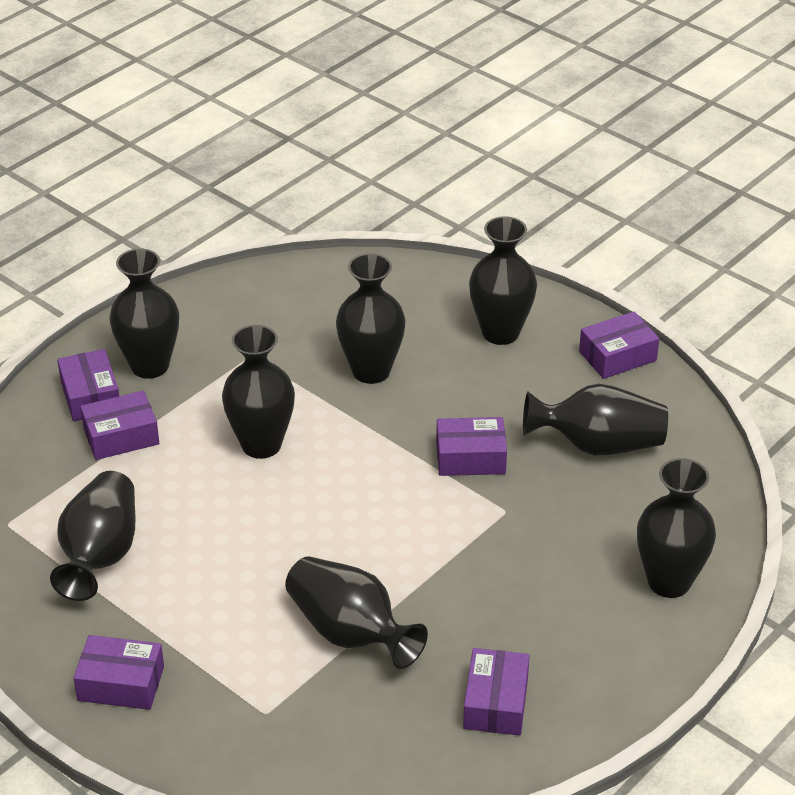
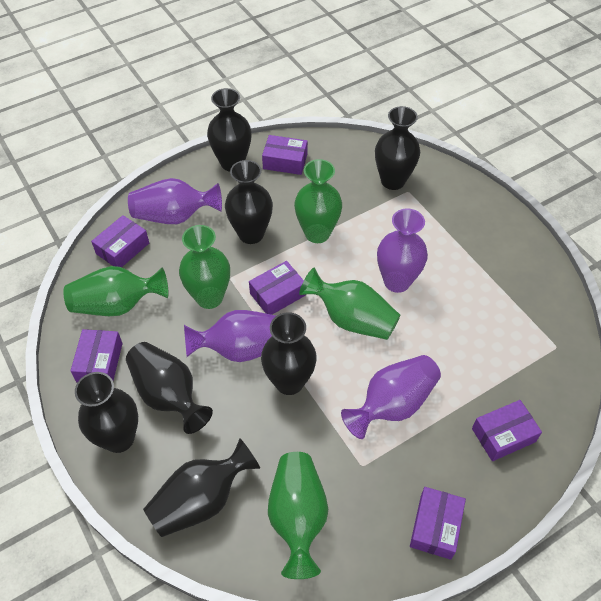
black vase: 8 -> 7
green vase: 0 -> 5
purple vase: 0 -> 4

